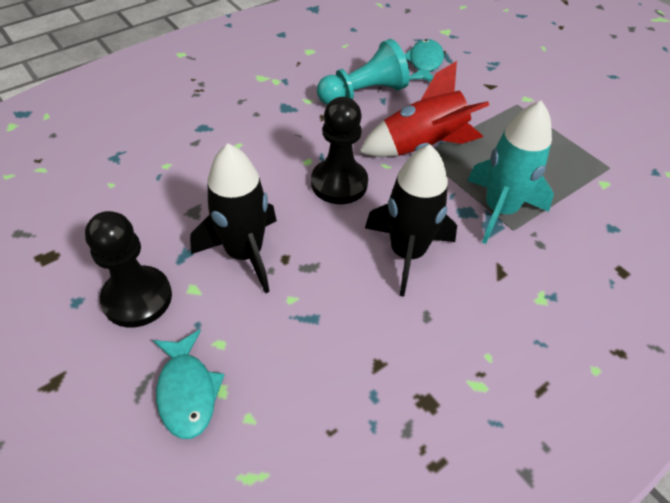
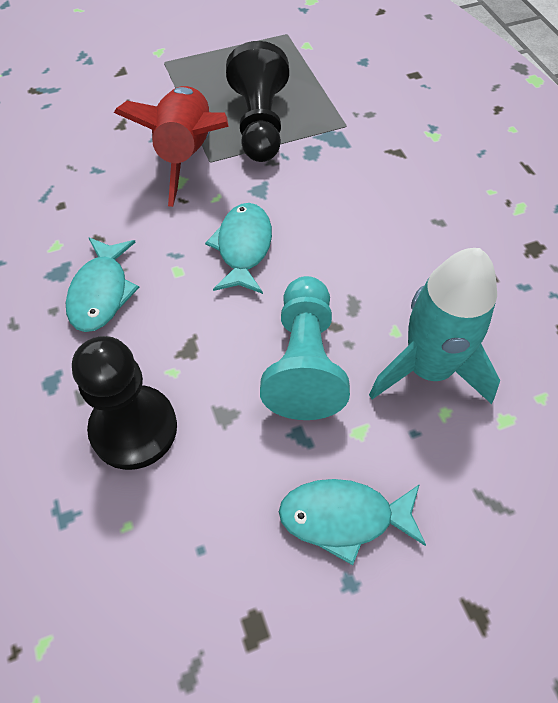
black rocket: 2 -> 0
turquoise fish: 2 -> 3

